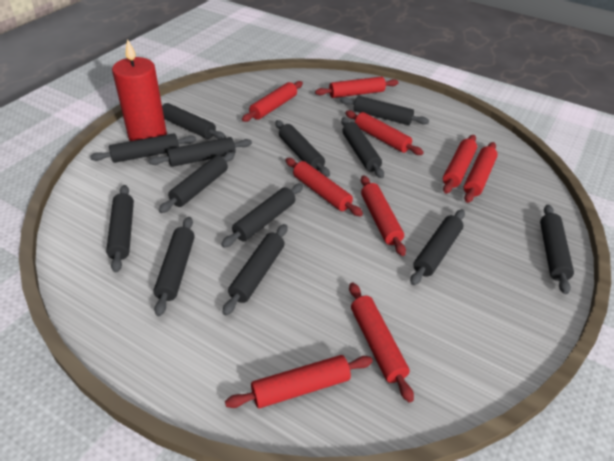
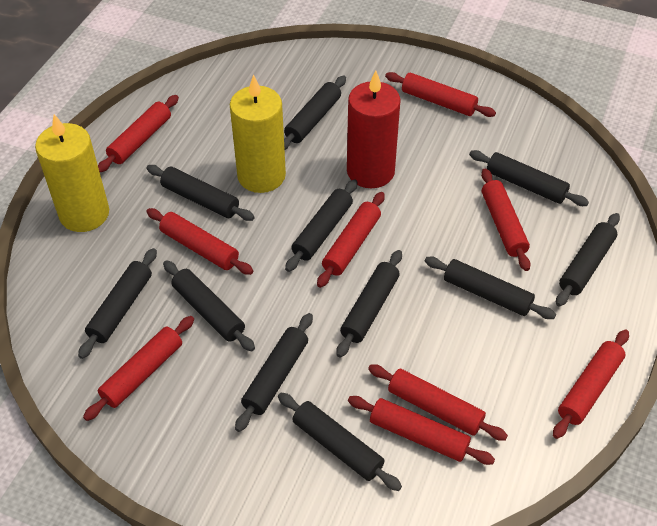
black rolling pin: 13 -> 11
yellow candle: 0 -> 2

